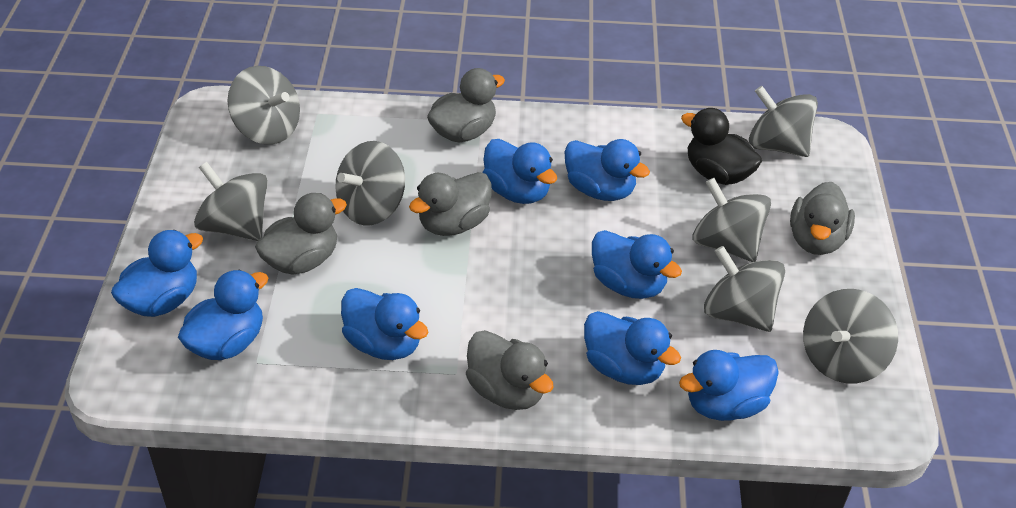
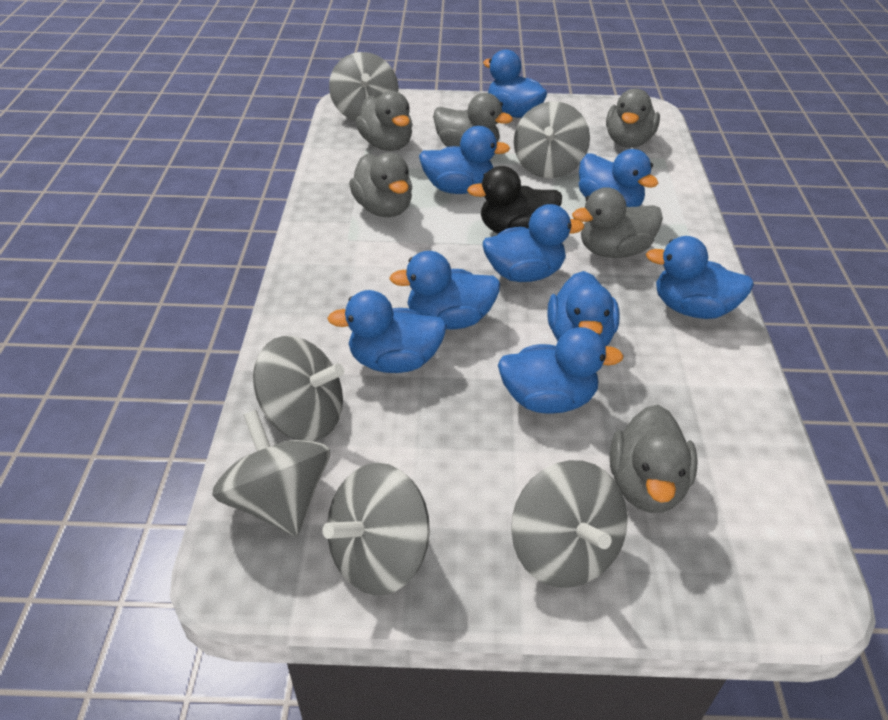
blue duck: 8 -> 9
grey duck: 5 -> 6
grey spinning top: 7 -> 6

